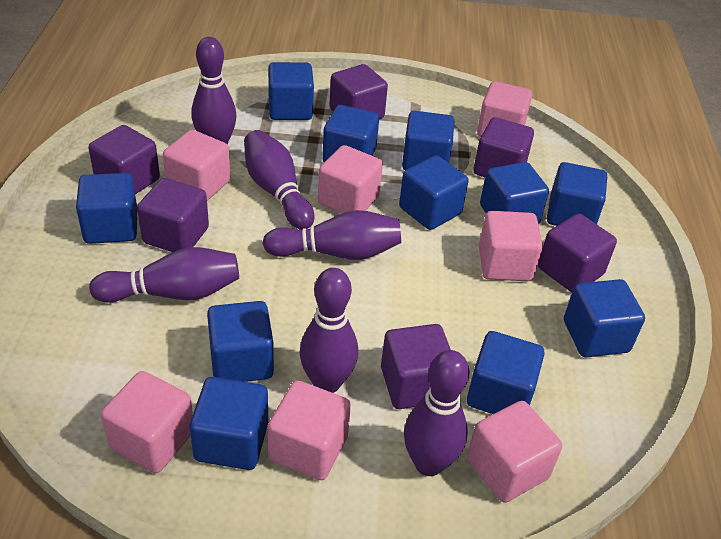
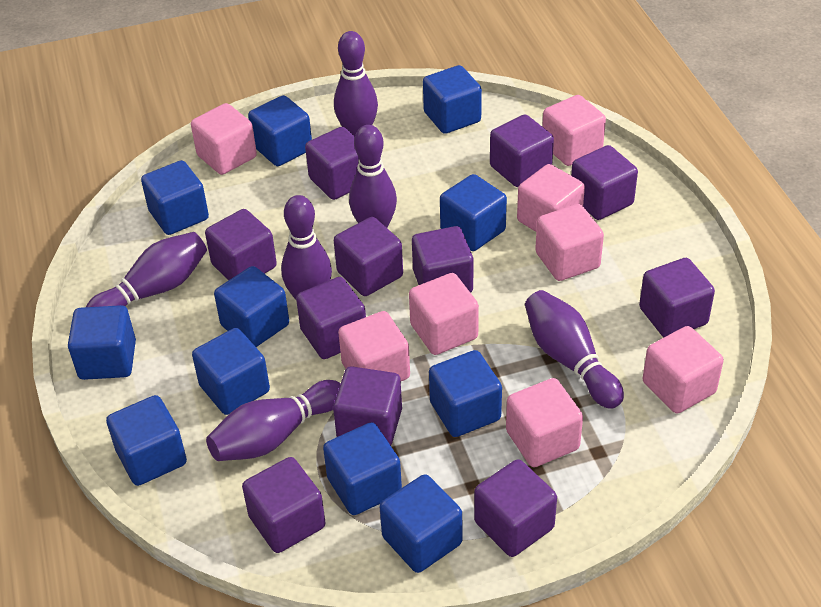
pink cube: 7 -> 8
purple cube: 6 -> 11

